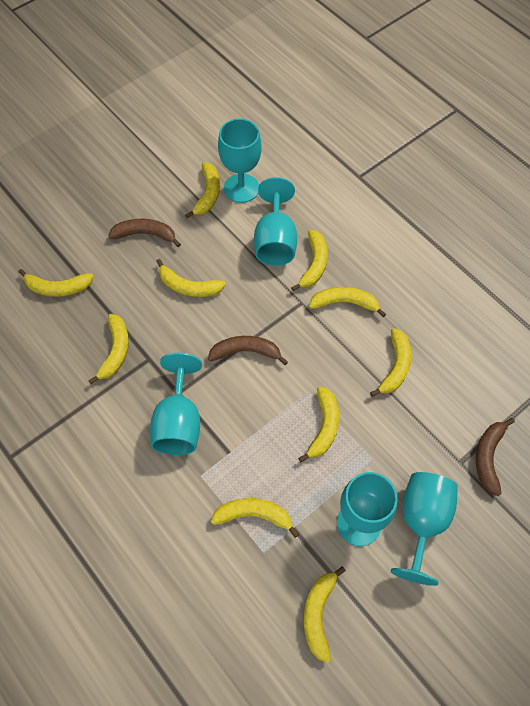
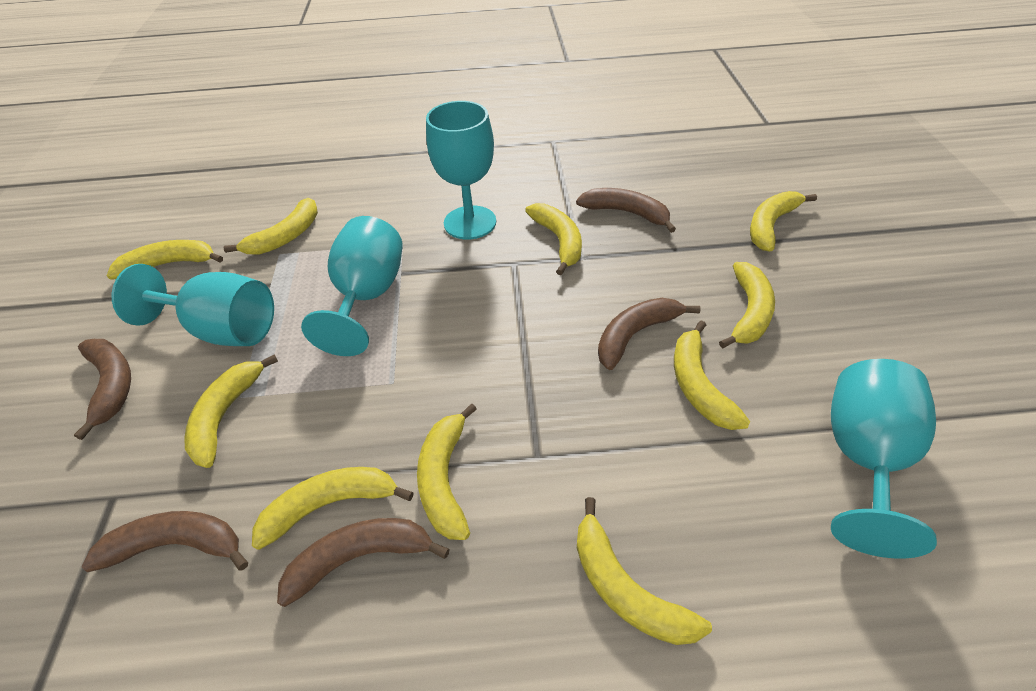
brown banana: 3 -> 5
turquoise goblet: 5 -> 4

